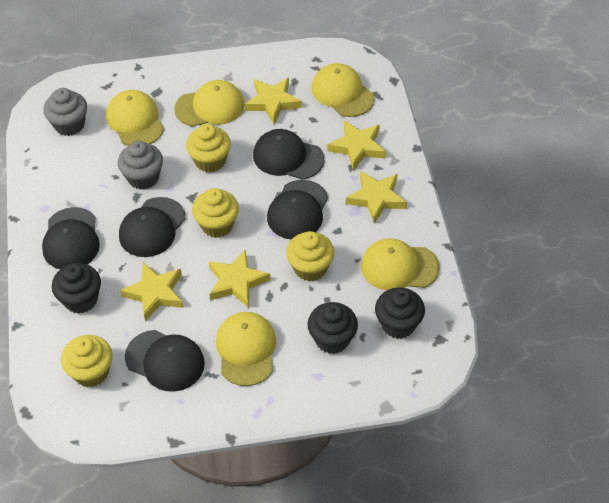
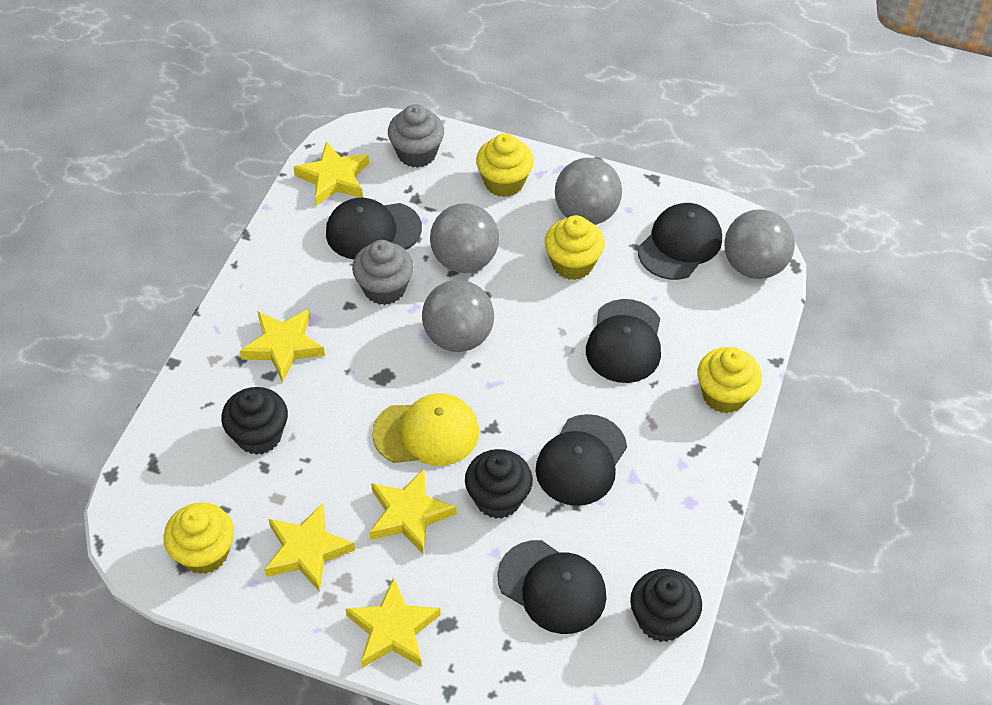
grey ball: 0 -> 4
yellow cap: 5 -> 1

